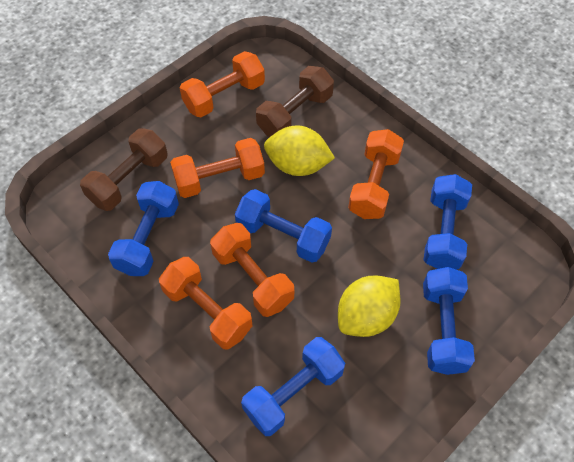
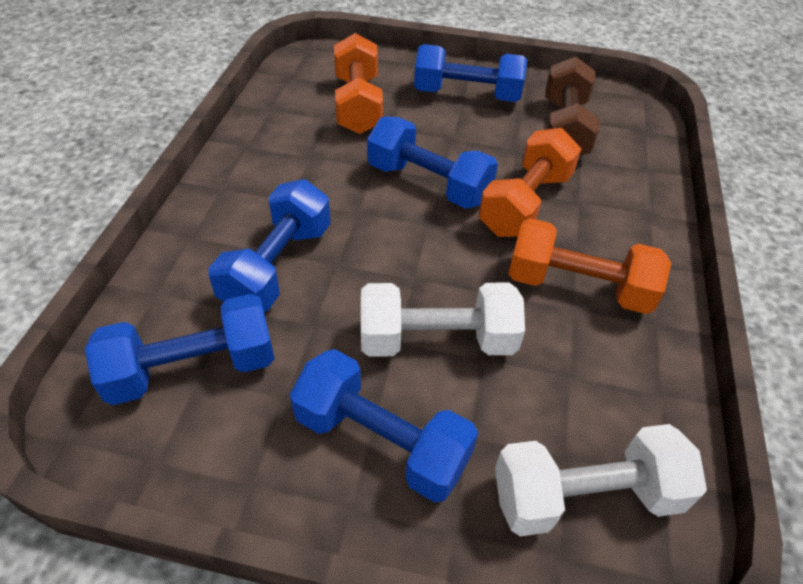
brown dumbbell: 2 -> 1
orange dumbbell: 5 -> 3
white dumbbell: 0 -> 2
yellow lemon: 2 -> 0

